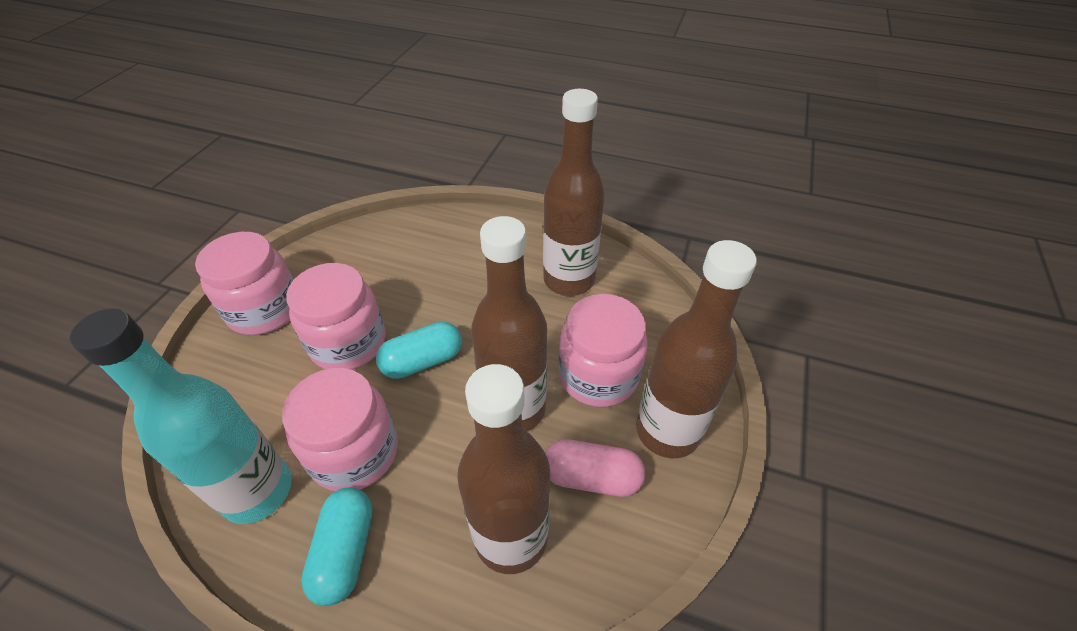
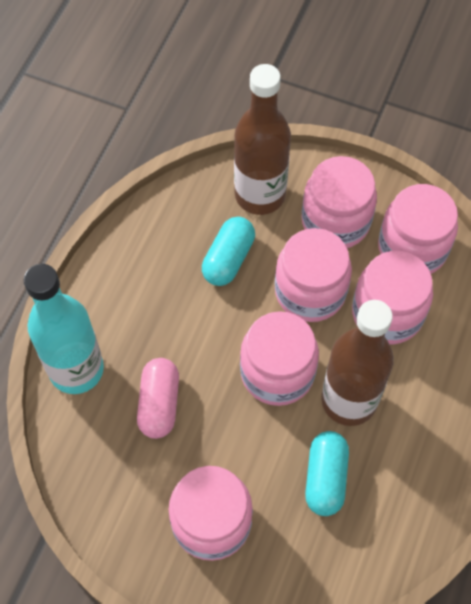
brown bottle: 4 -> 2
pink jar: 4 -> 6

